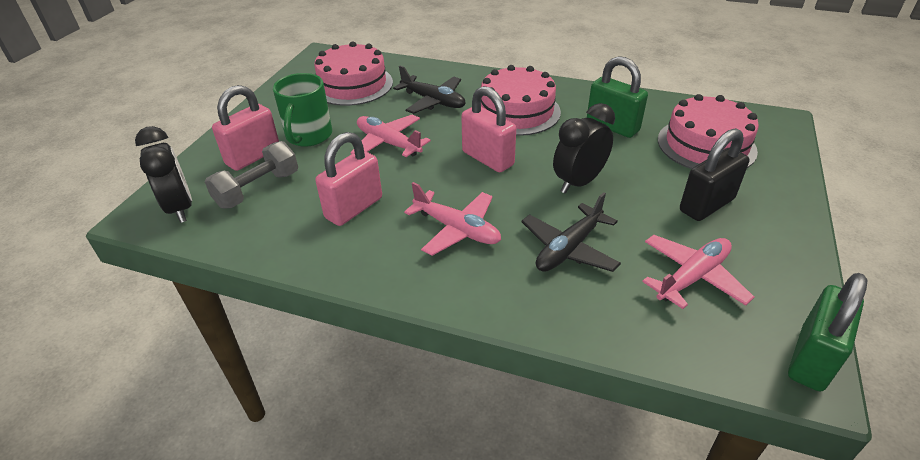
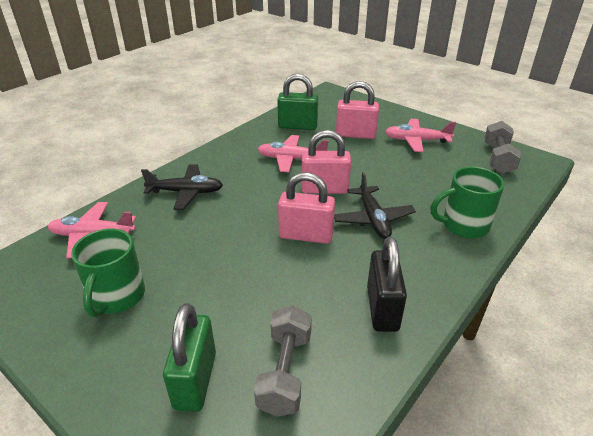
black clock: 2 -> 0
green mug: 1 -> 2
grey dumbbell: 1 -> 2
pink cake: 3 -> 0

